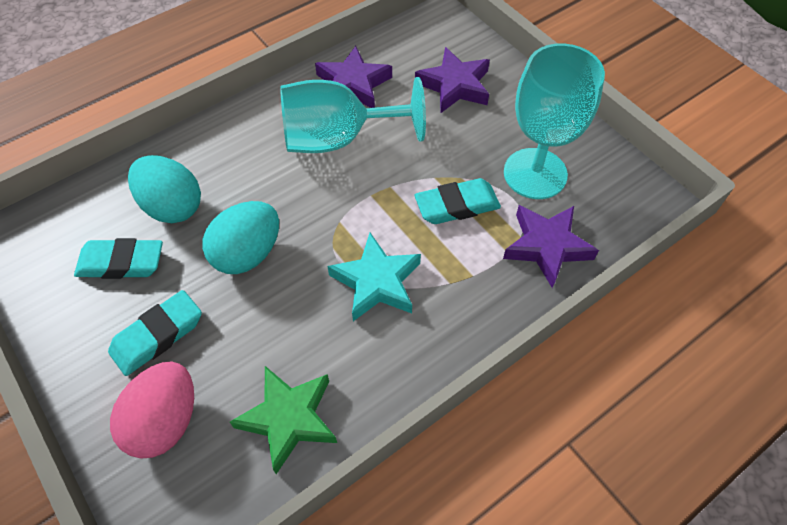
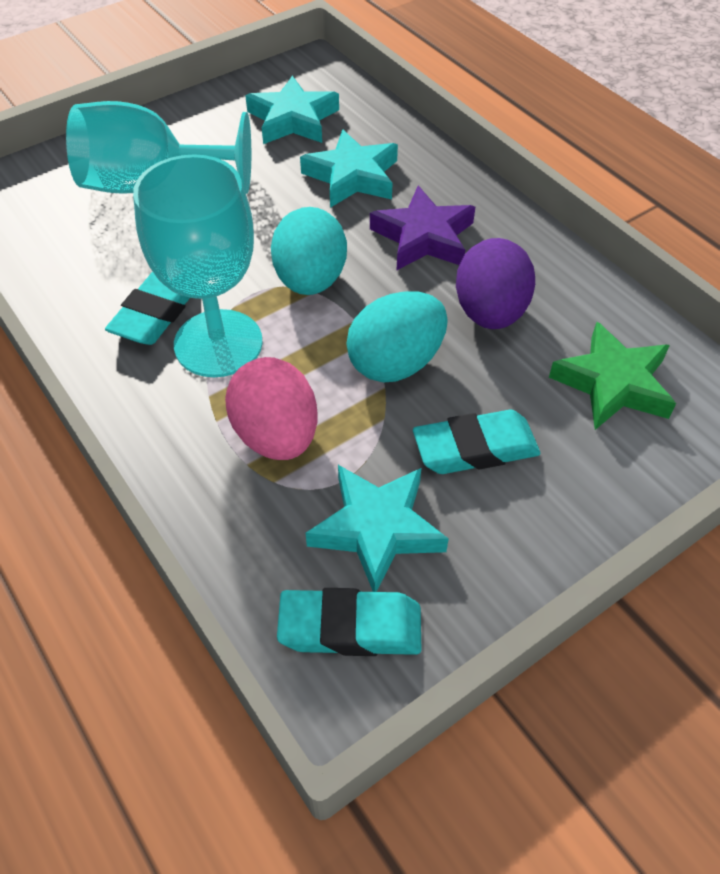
purple egg: 0 -> 1
purple star: 3 -> 1
turquoise star: 1 -> 3

